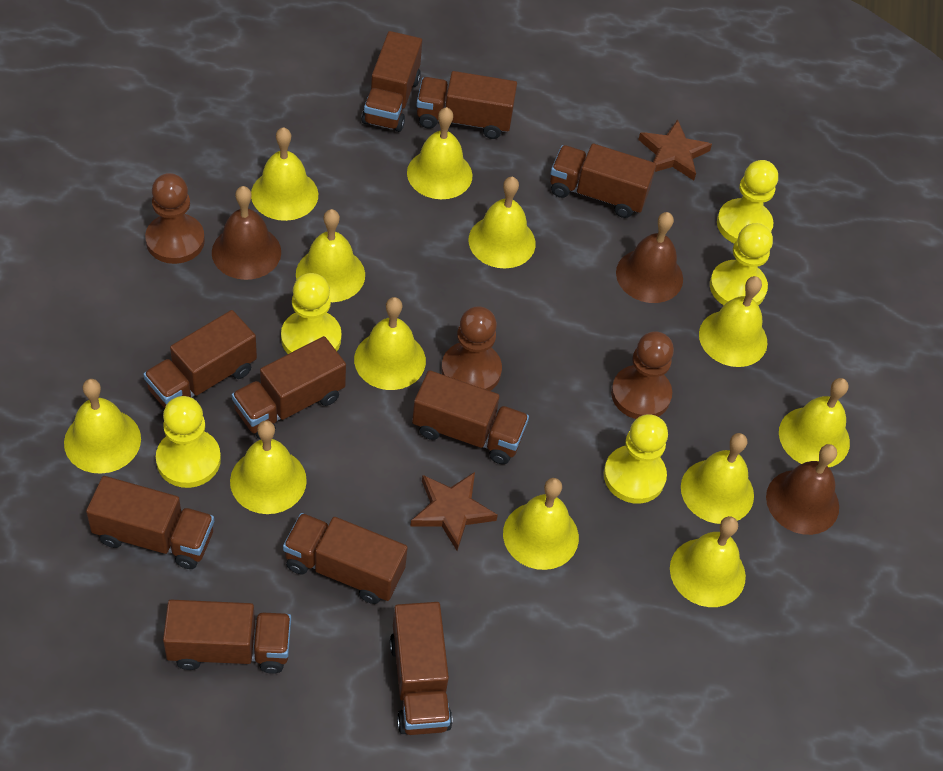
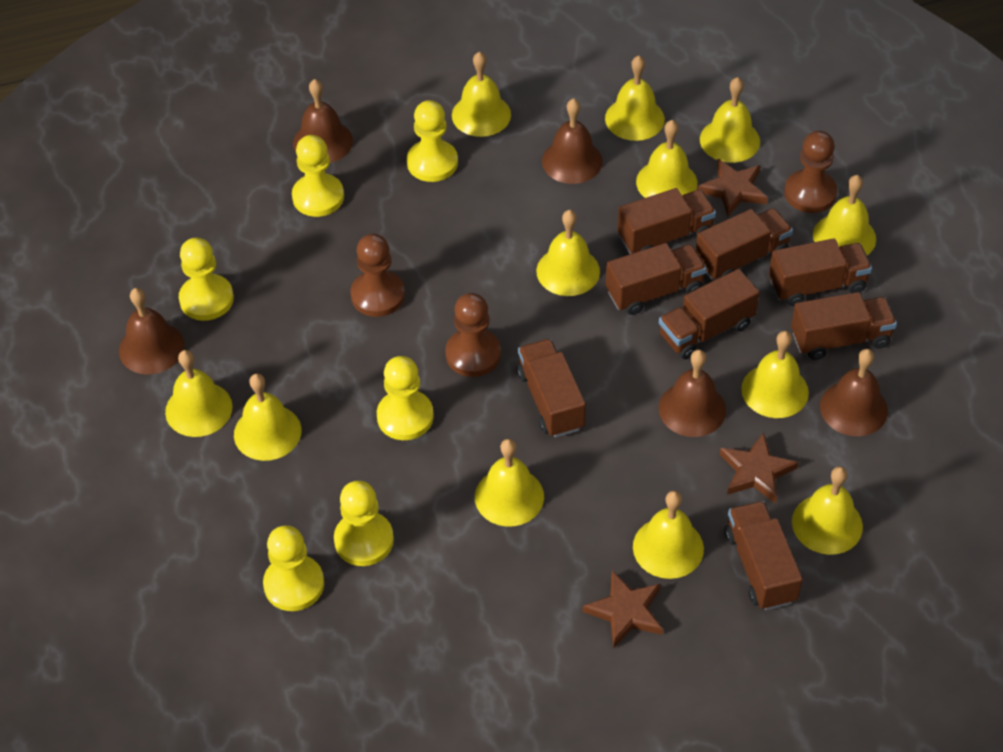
brown bell: 3 -> 5
brown star: 2 -> 3
brown truck: 10 -> 8
yellow pawn: 5 -> 6

